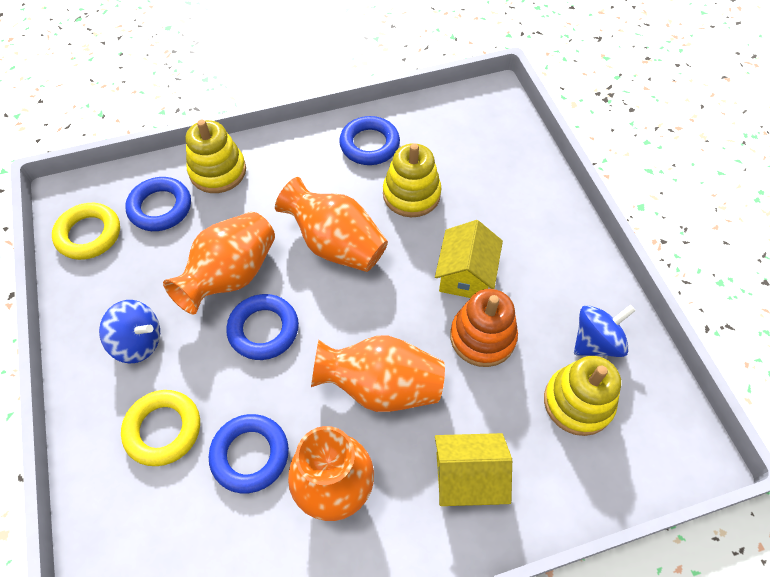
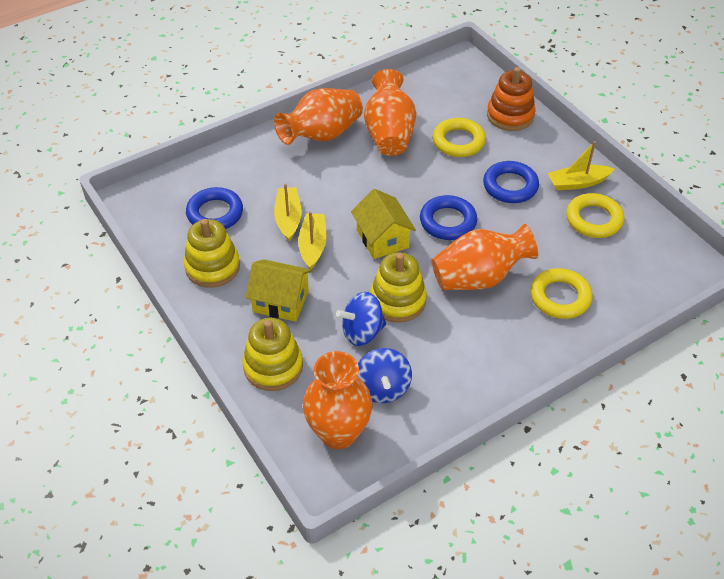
blue ring: 4 -> 3
yellow boat: 0 -> 3
yellow ring: 2 -> 3

